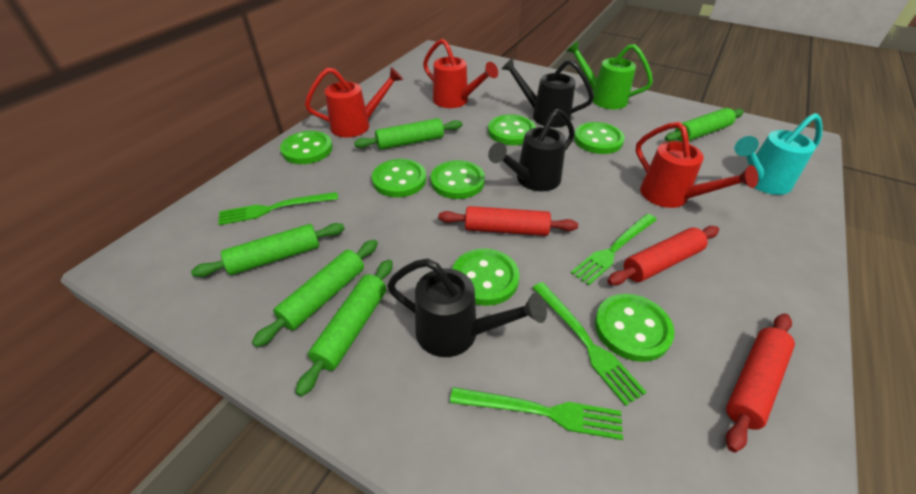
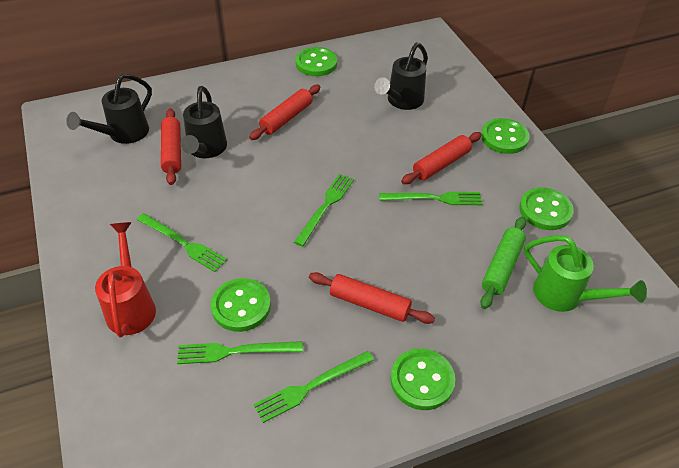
green button: 7 -> 5
green fork: 4 -> 5
green rolling pin: 5 -> 1
red rolling pin: 3 -> 4
red watering can: 3 -> 1
turquoise watering can: 1 -> 0

